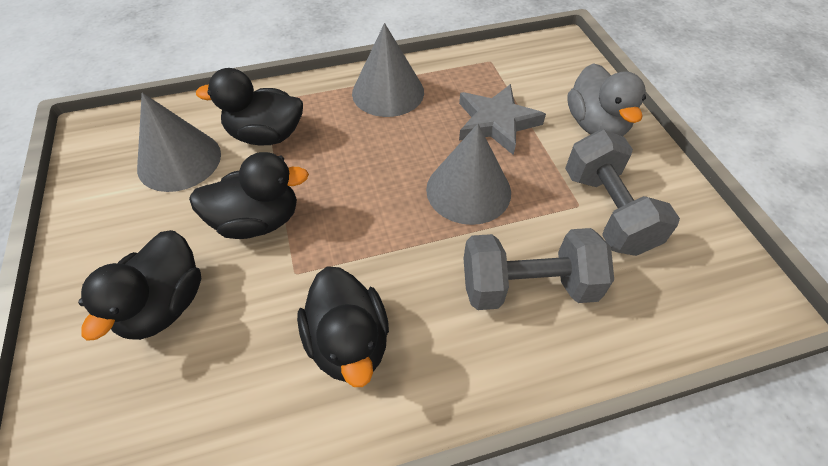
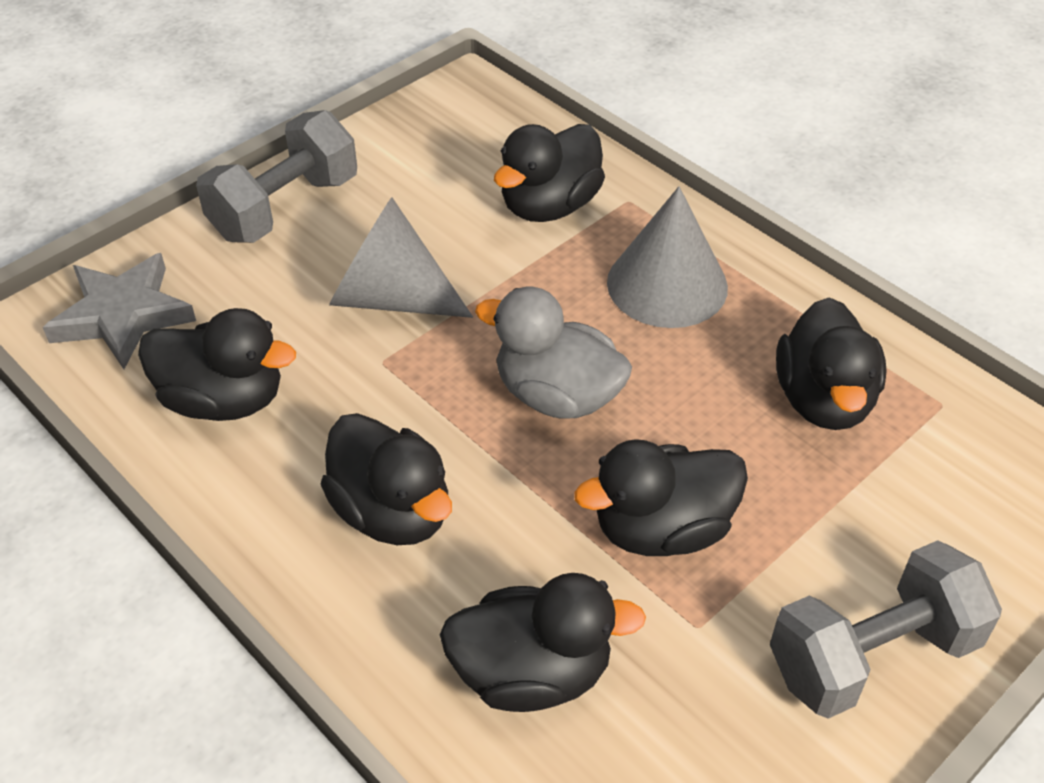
black duck: 4 -> 6
grey cone: 3 -> 2

